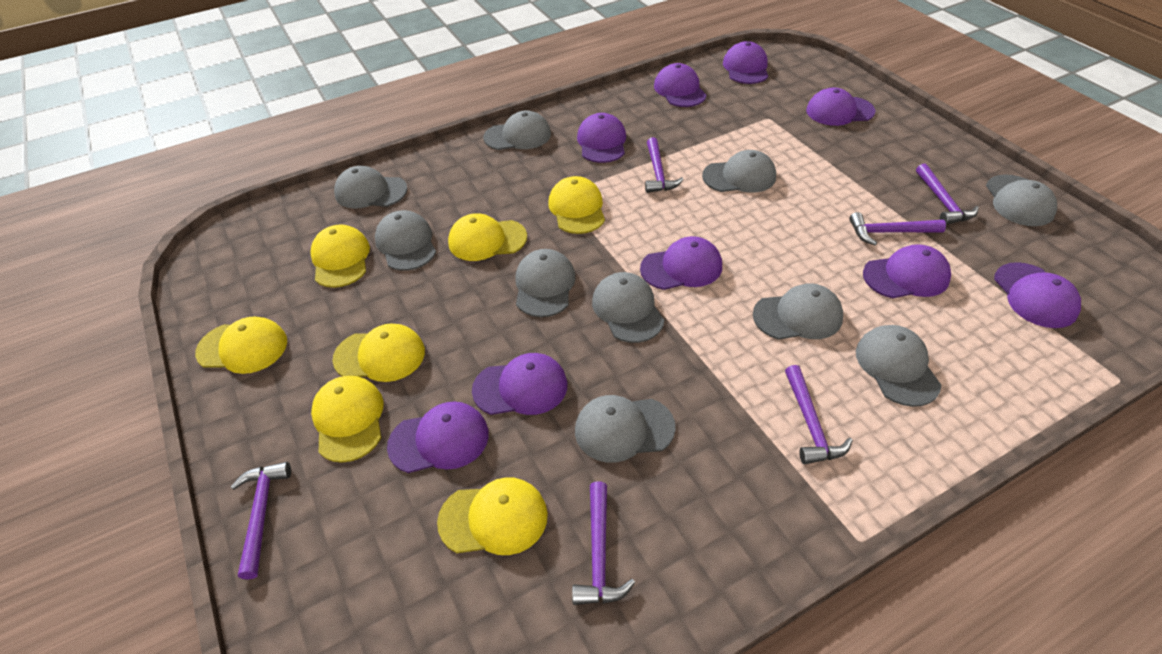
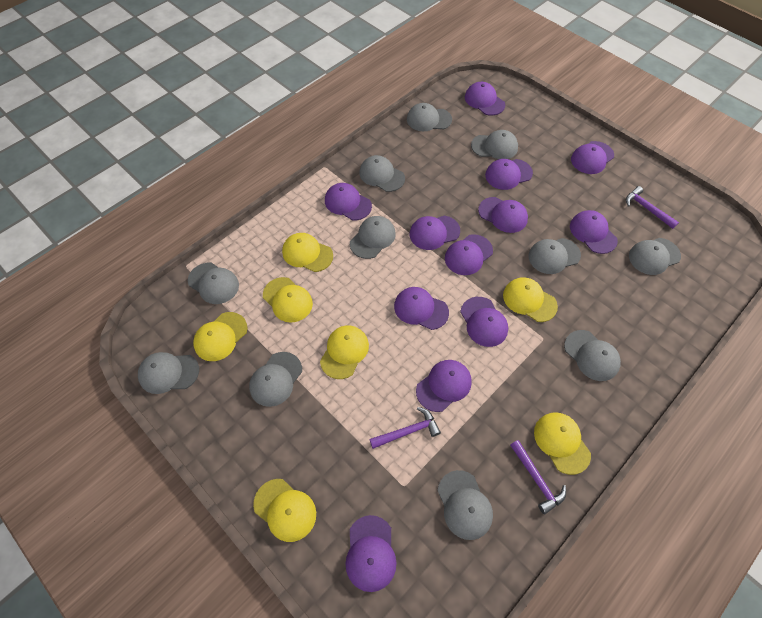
grey cap: 10 -> 11
purple cap: 9 -> 12
purple hammer: 6 -> 3

